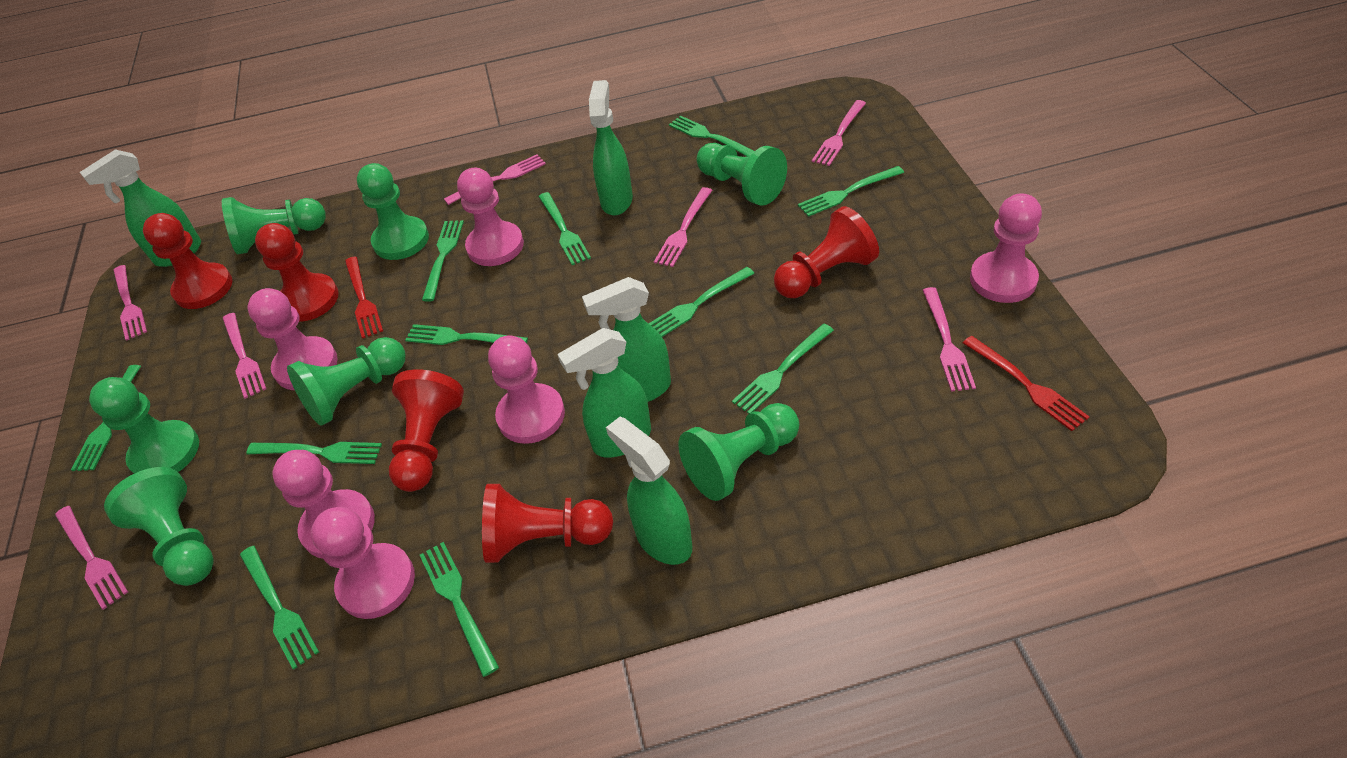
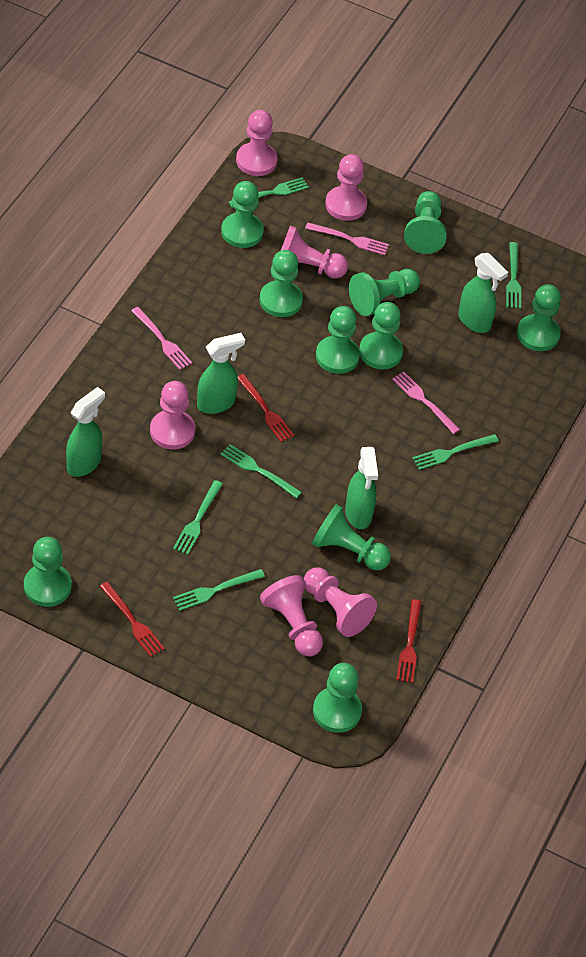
green fork: 11 -> 6
green pawn: 7 -> 10
green spray bottle: 5 -> 4
pink fork: 7 -> 3
red fork: 2 -> 3
red pawn: 5 -> 0

